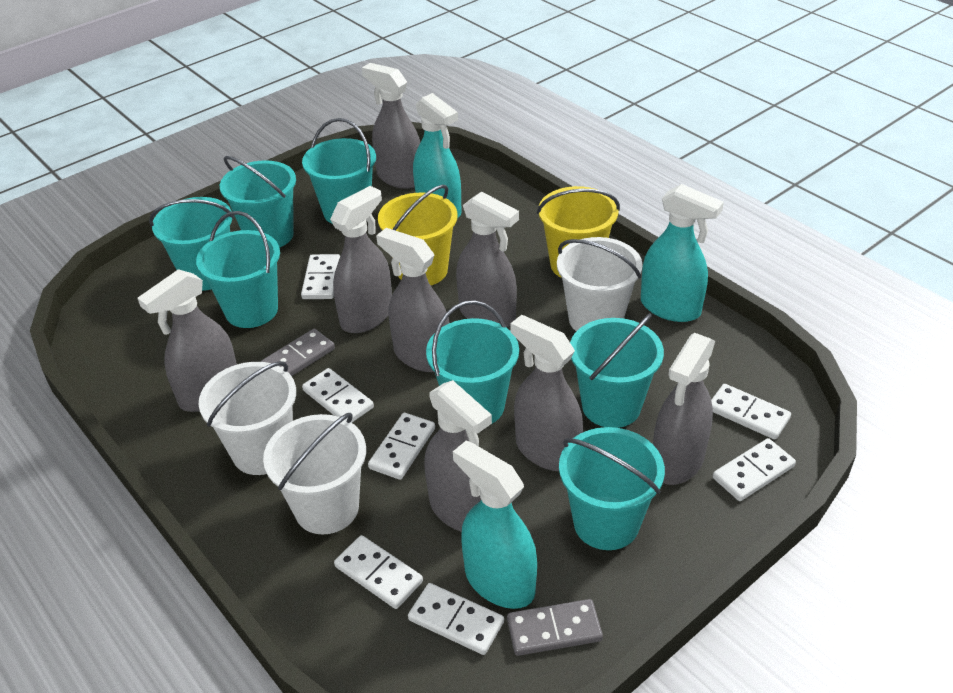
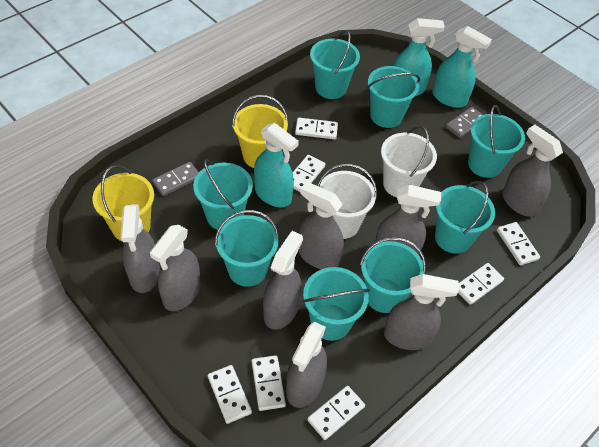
turquoise bucket: 7 -> 8
white bucket: 3 -> 2

